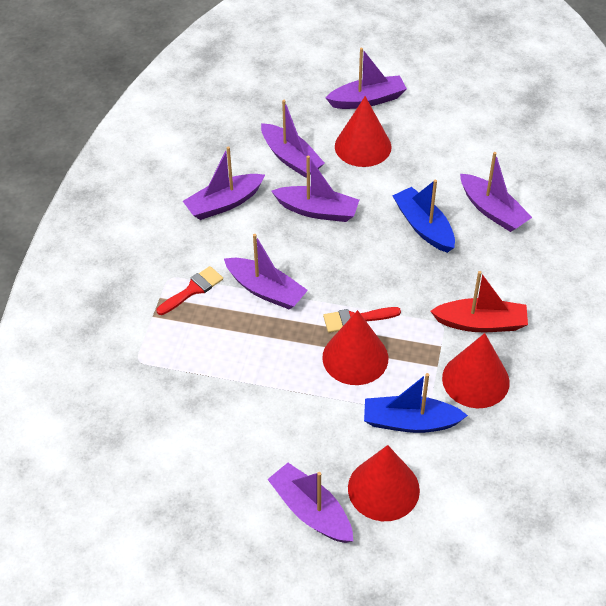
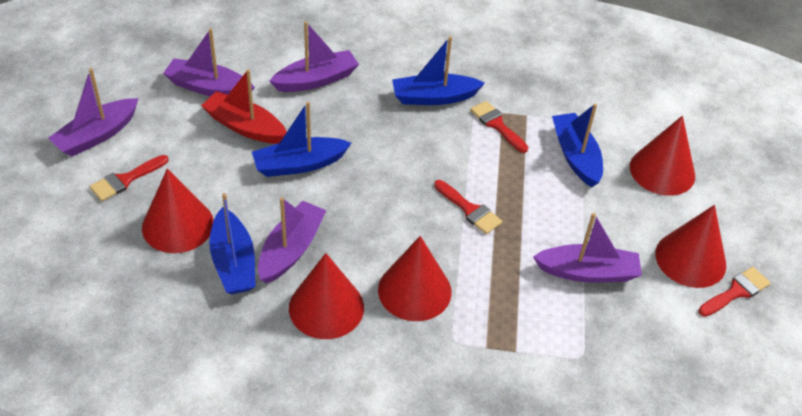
blue boat: 2 -> 4
purple boat: 7 -> 5
red brush: 2 -> 4
red cone: 4 -> 5

